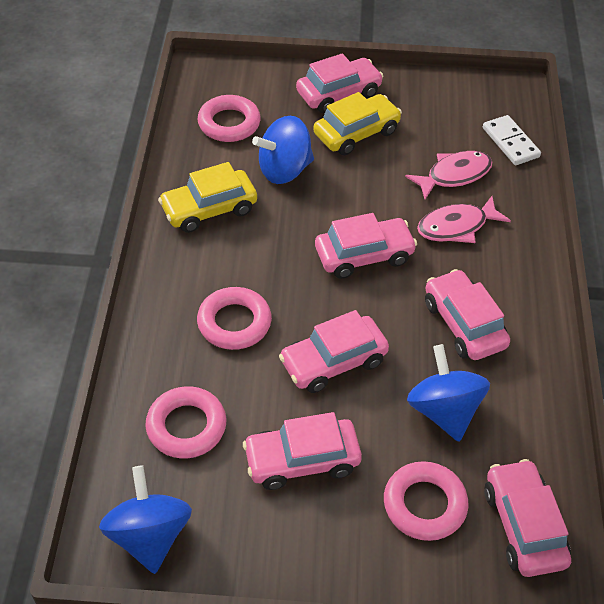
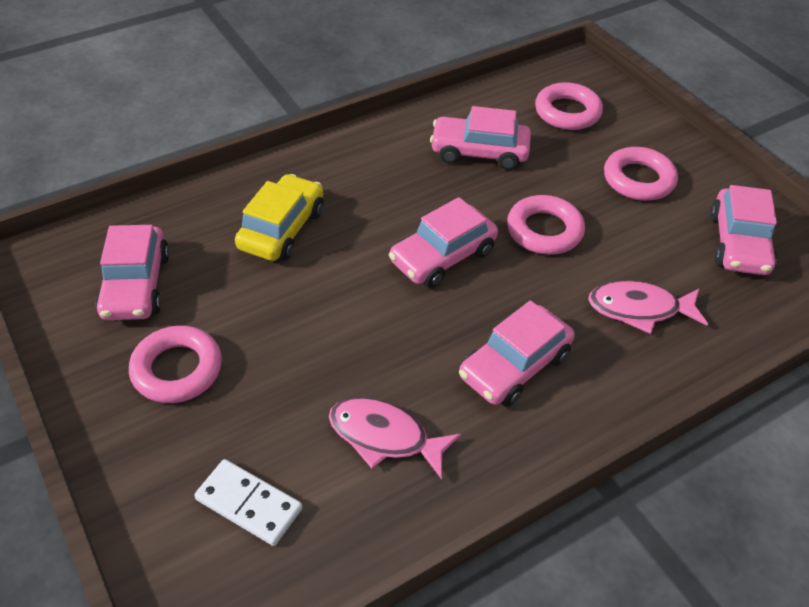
blue spinning top: 3 -> 0
pink car: 6 -> 5
yellow car: 2 -> 1

